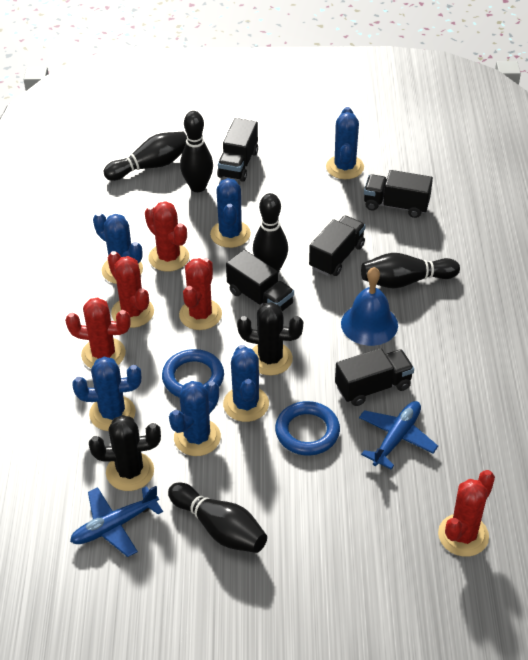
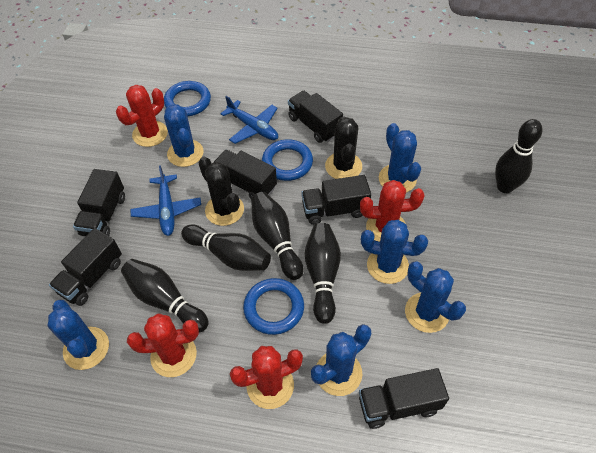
black truck: 5 -> 6
blue bell: 1 -> 0
blue ring: 2 -> 3
red cactus: 5 -> 4

